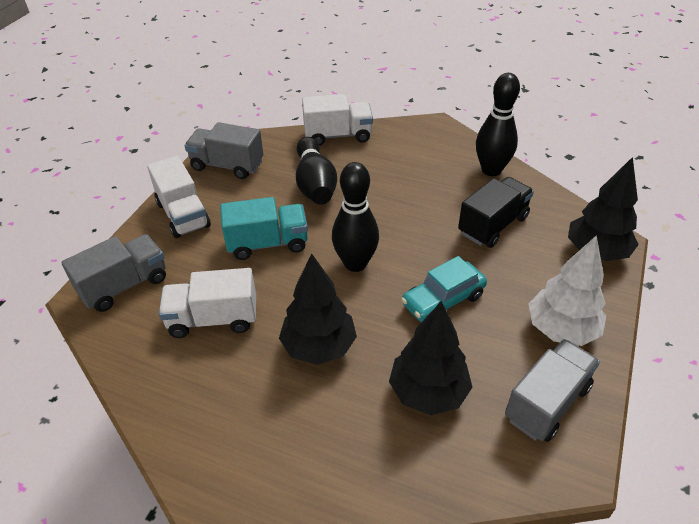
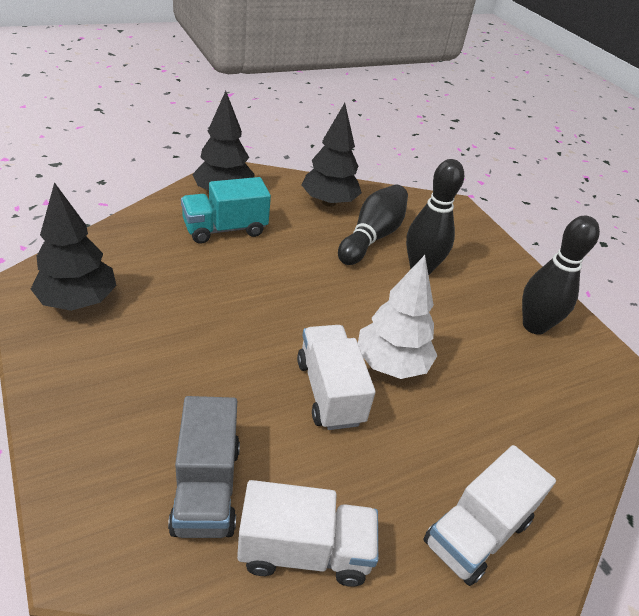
black truck: 1 -> 0
grey truck: 3 -> 1
turquoise car: 1 -> 0

